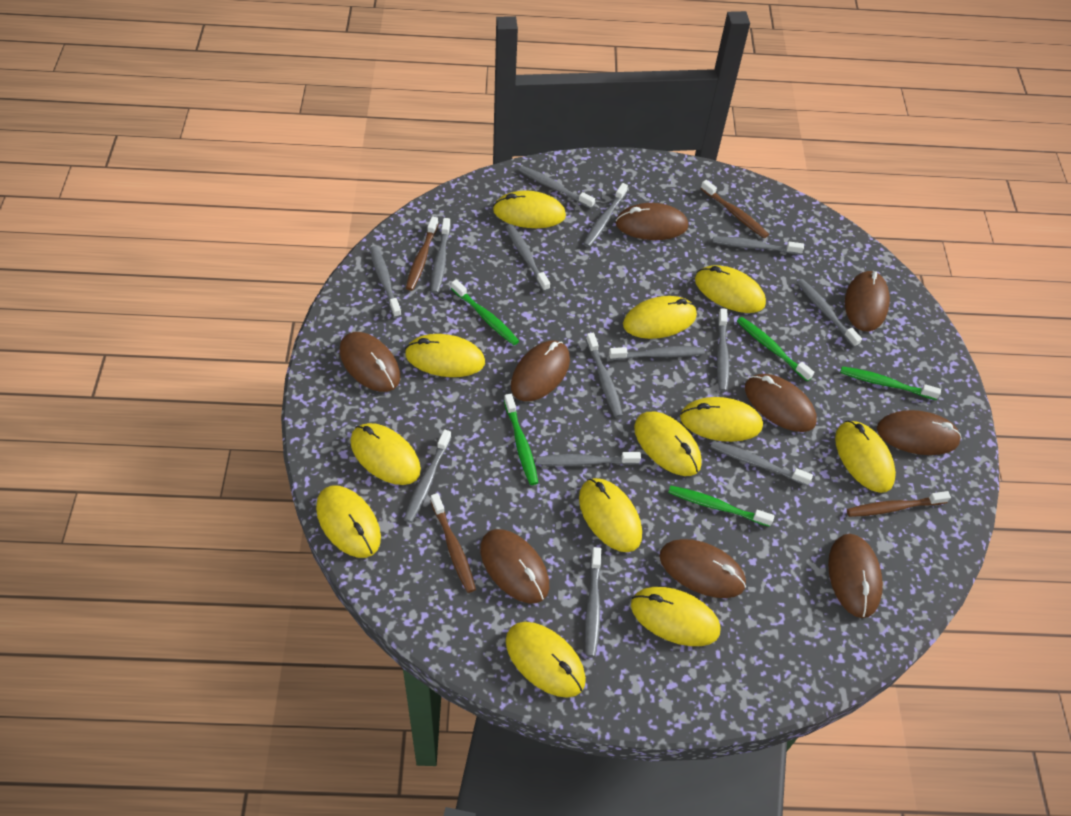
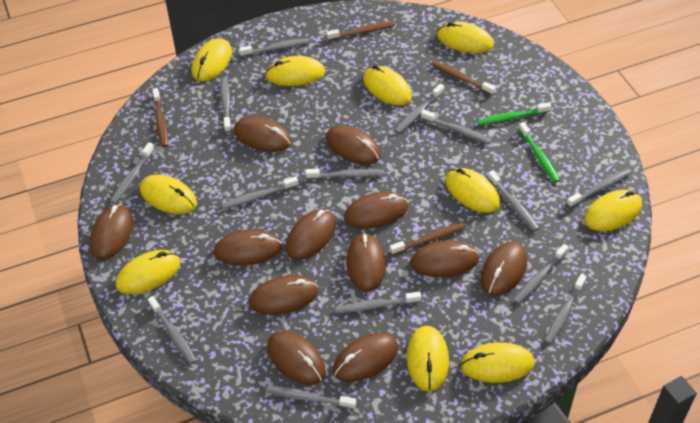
brown mouse: 9 -> 12
green toothbrush: 5 -> 2
yellow mouse: 12 -> 10

